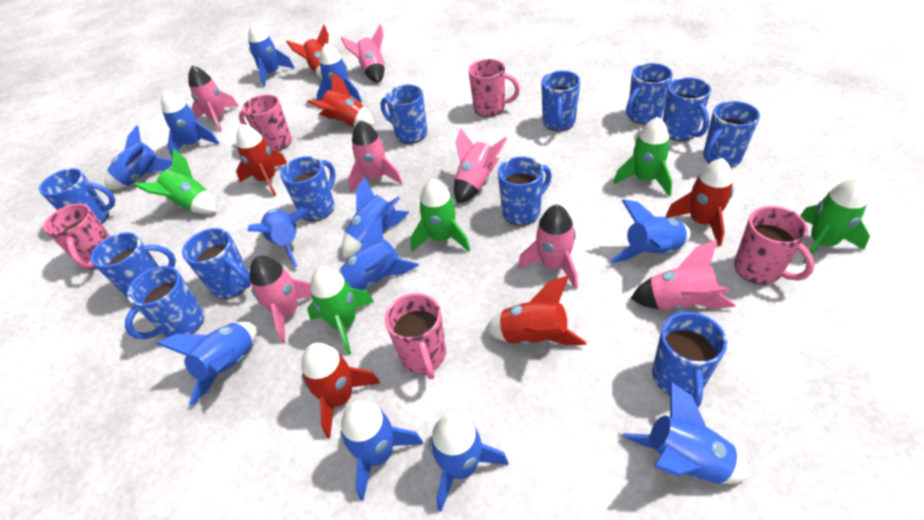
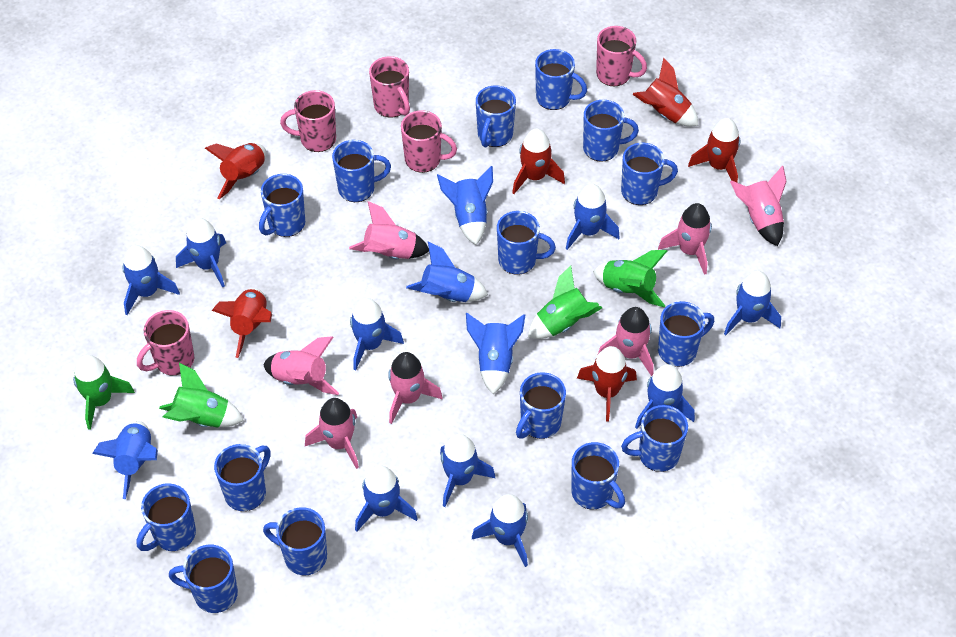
blue mug: 12 -> 15
blue rocket: 12 -> 13
green rocket: 5 -> 4

